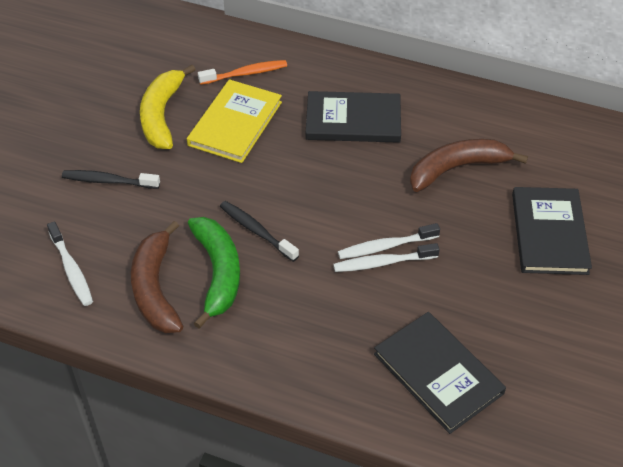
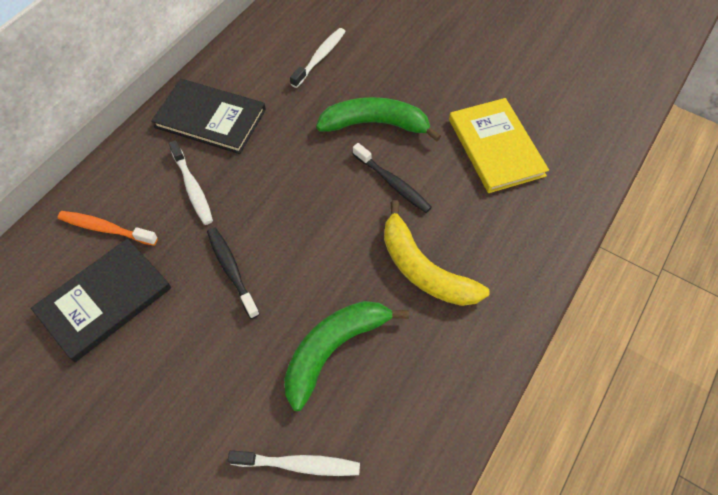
black book: 3 -> 2
brown banana: 2 -> 0
green banana: 1 -> 2

